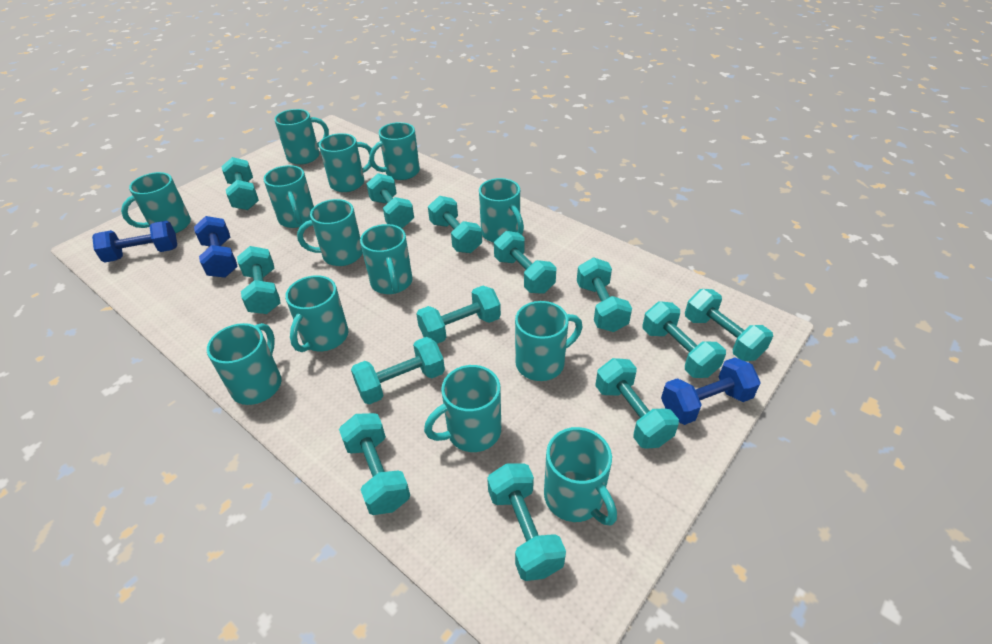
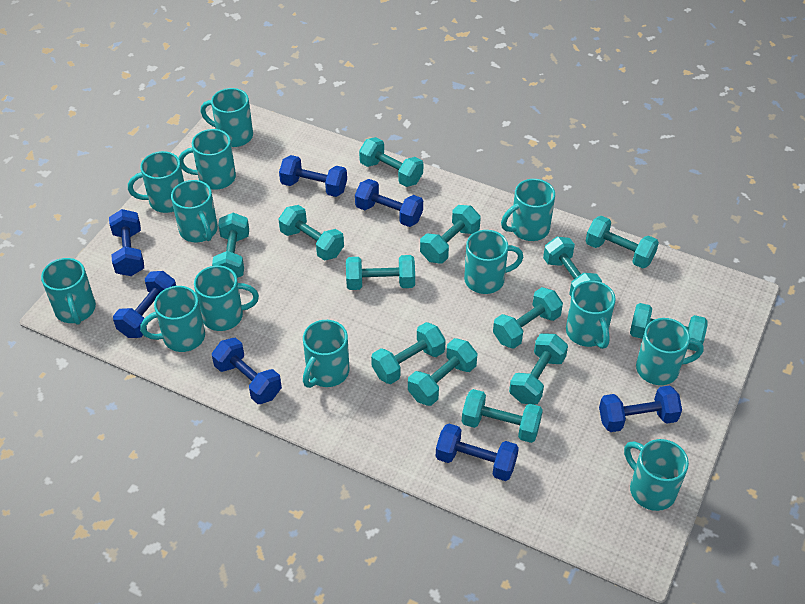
blue dumbbell: 3 -> 7

